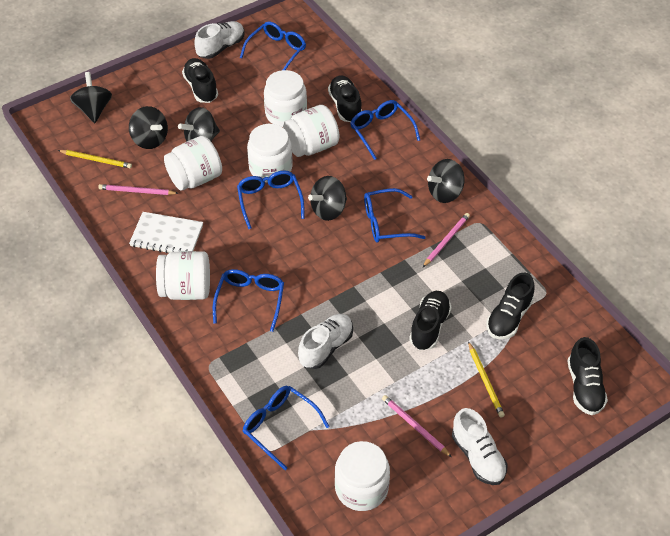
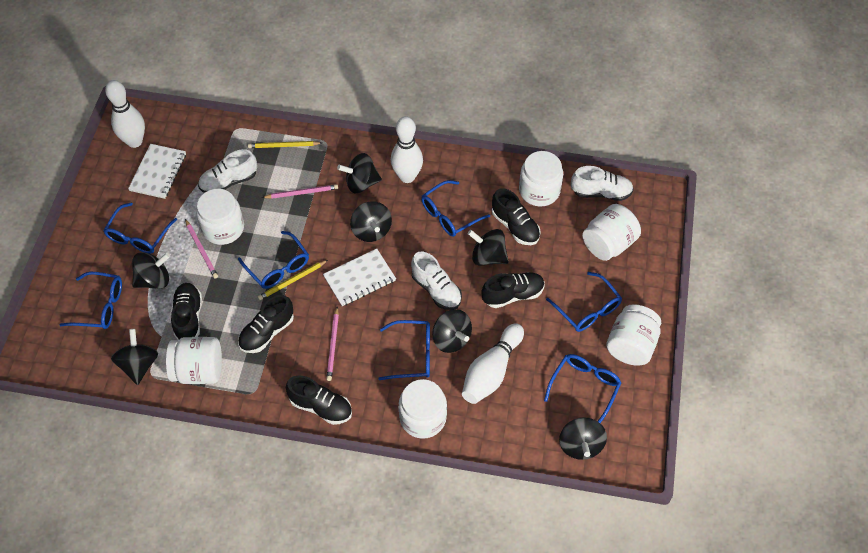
black spinning top: 5 -> 7
blue glasses: 6 -> 7
white bowling pin: 0 -> 3
white notebook: 1 -> 2

